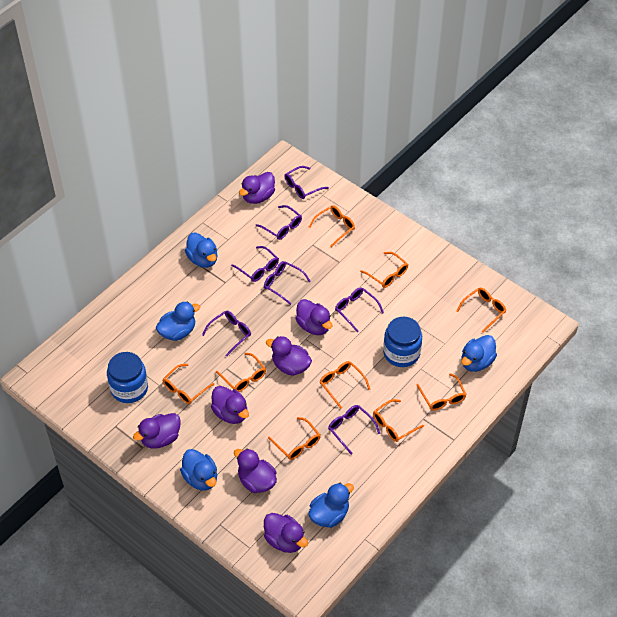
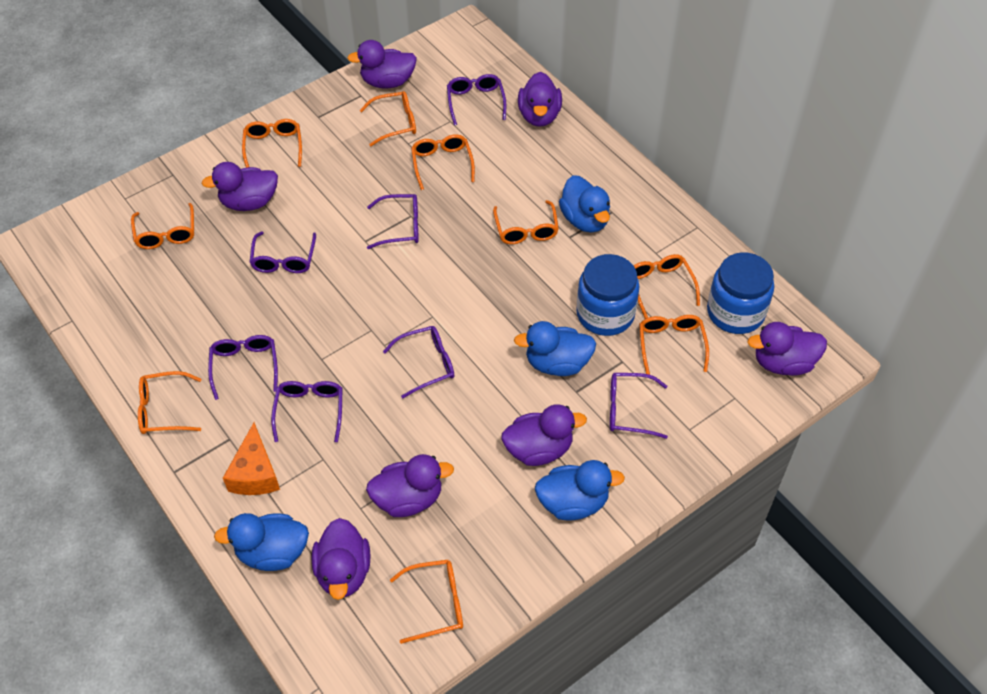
blue duck: 5 -> 4
orange cheese: 0 -> 1

